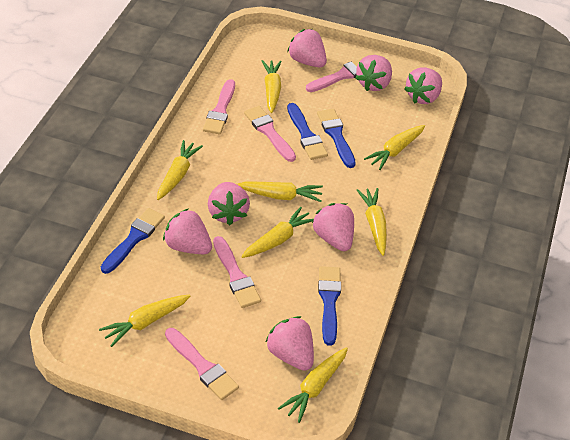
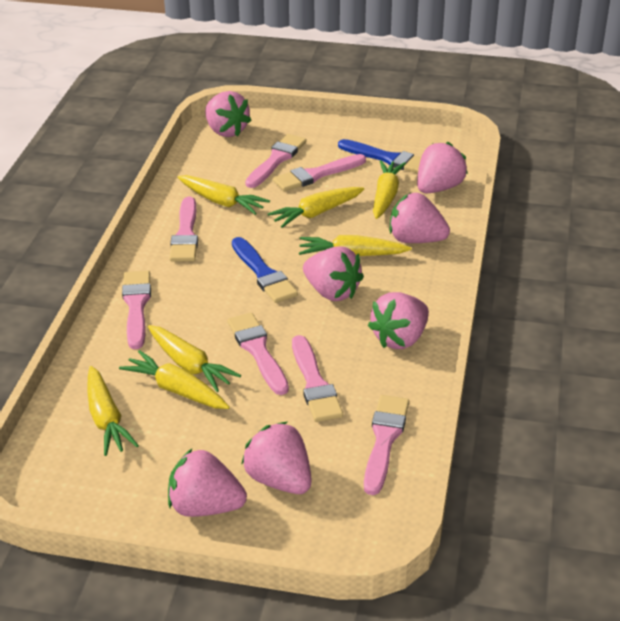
blue brush: 4 -> 2
pink brush: 5 -> 7
yellow carrot: 8 -> 7

